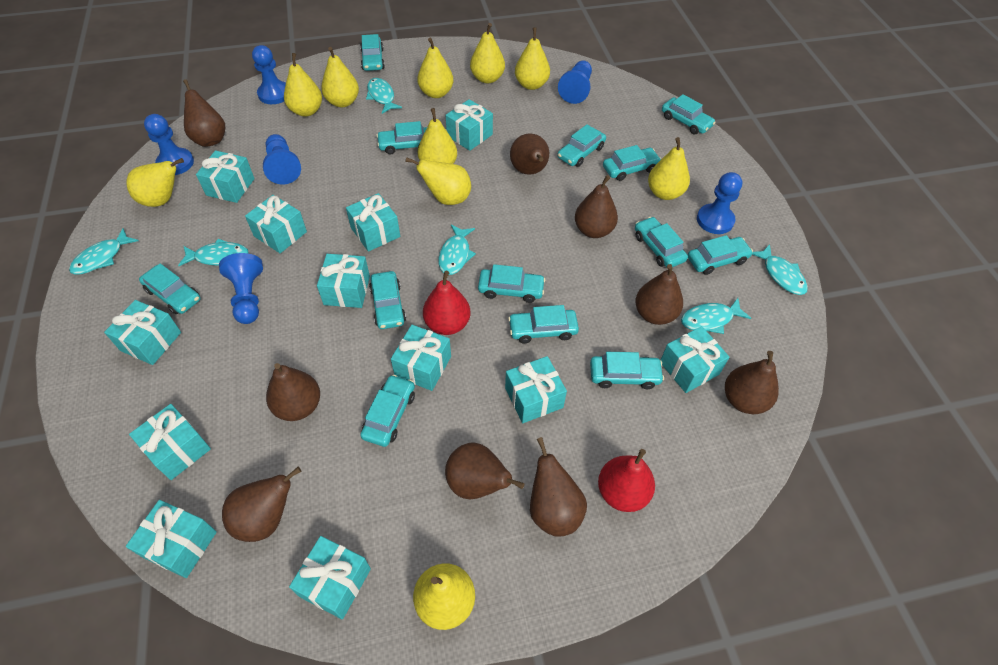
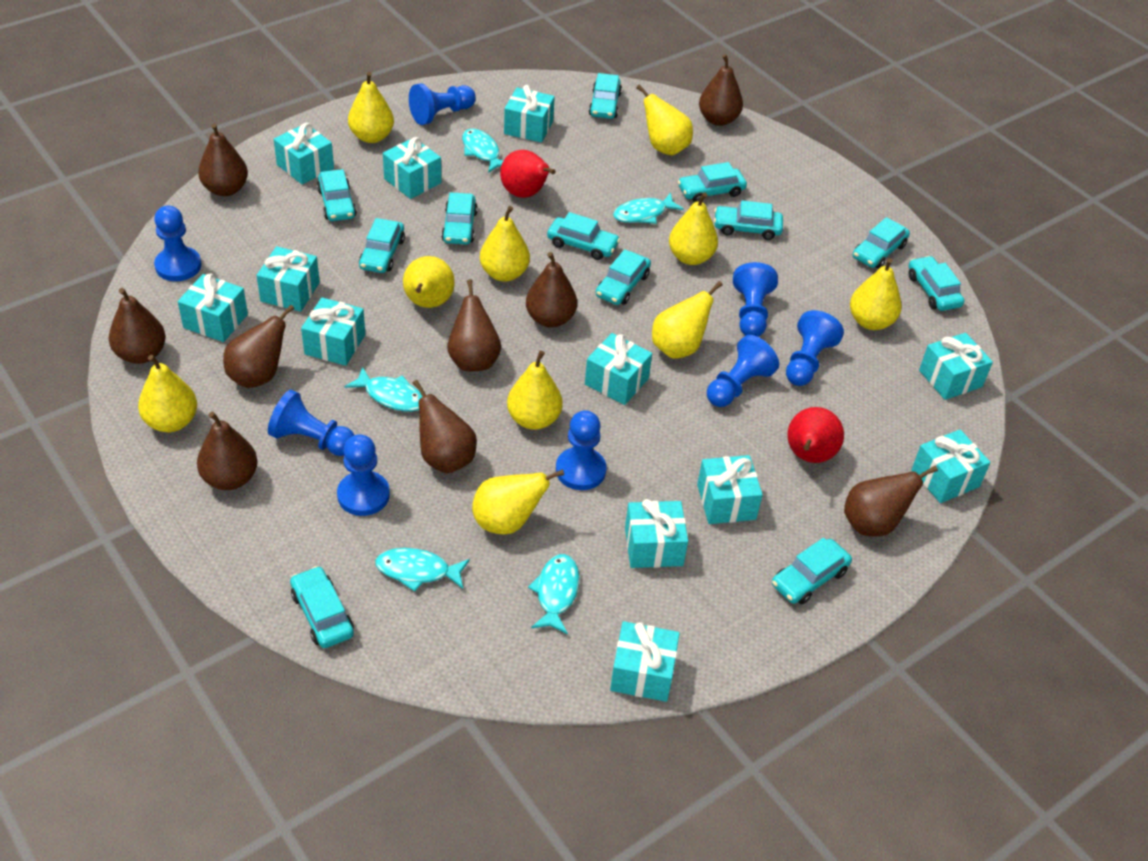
blue pawn: 6 -> 8
turquoise car: 13 -> 12
turquoise fish: 6 -> 5

